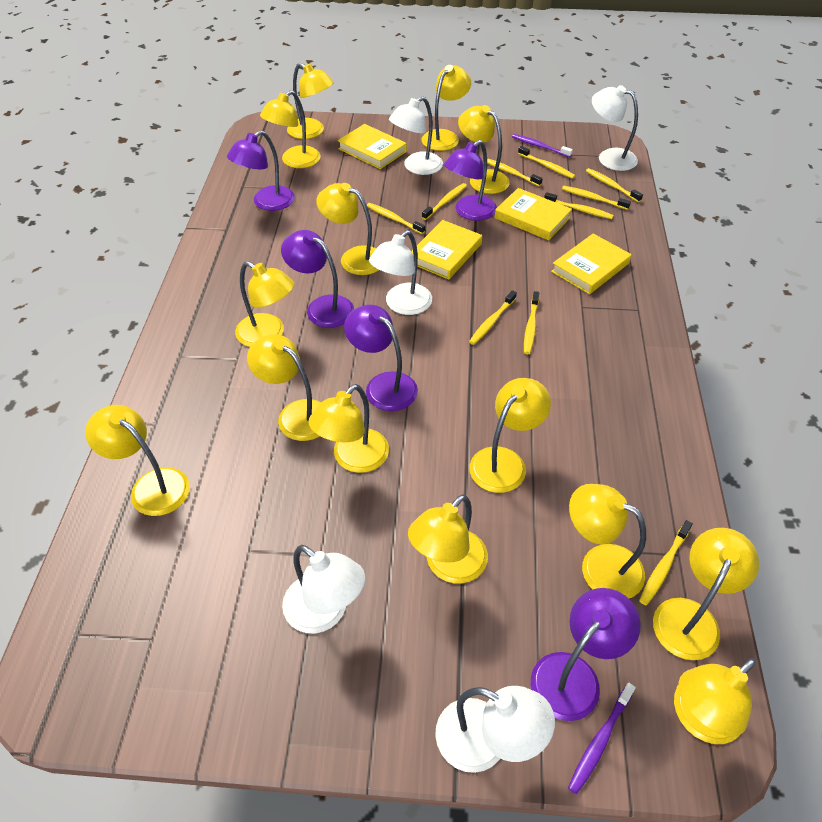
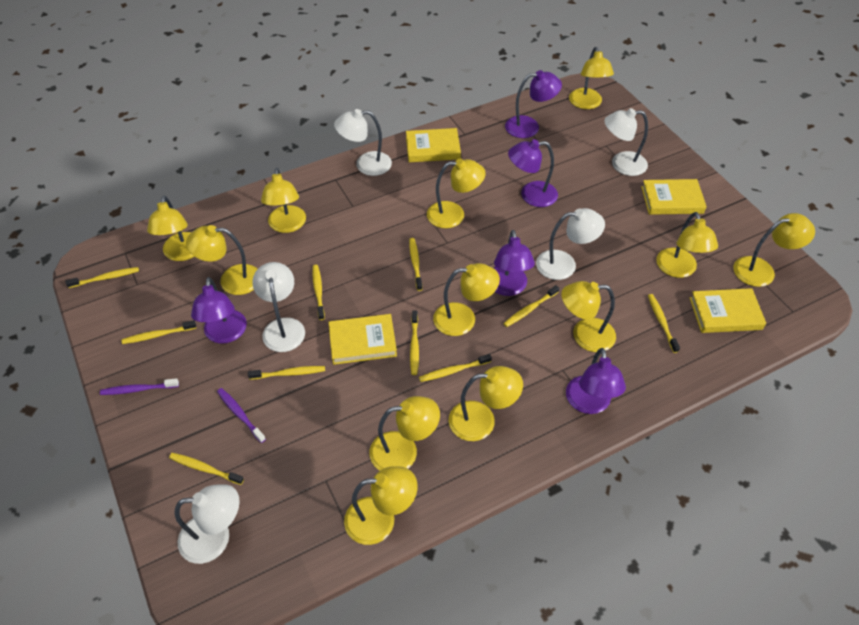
yellow lamp: 14 -> 12

